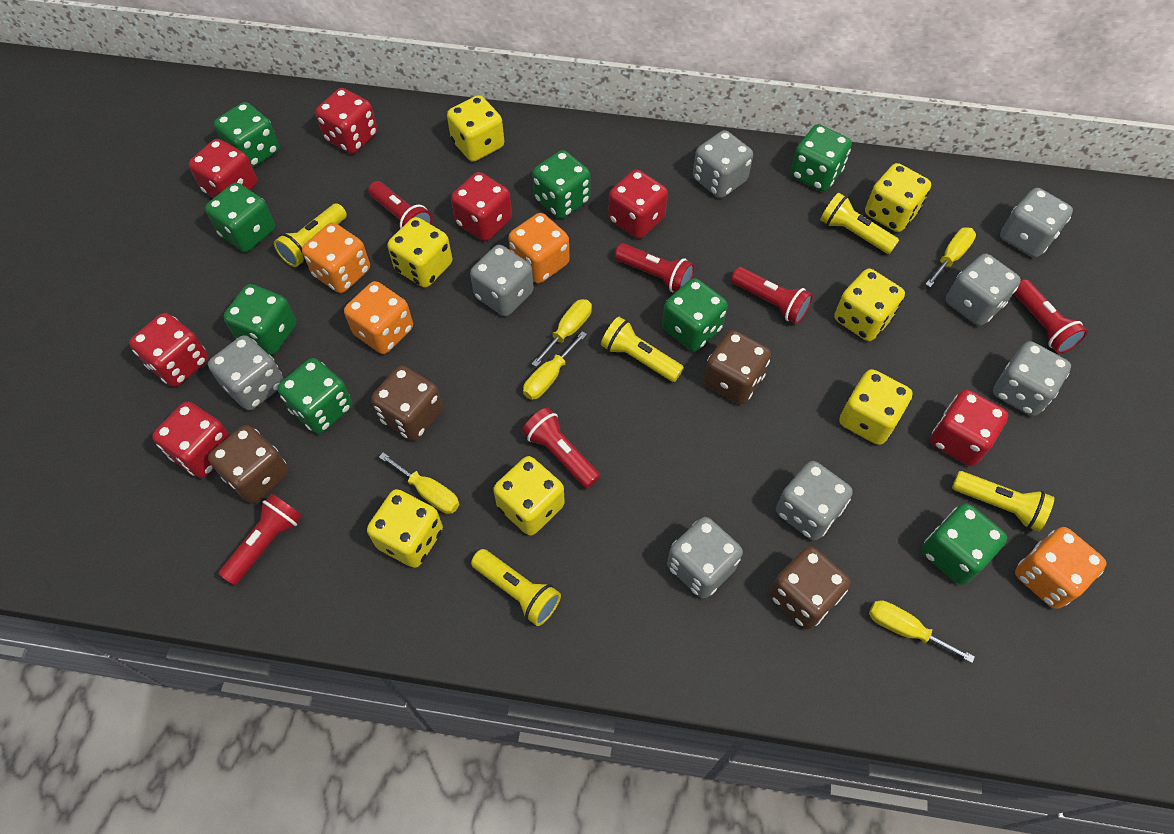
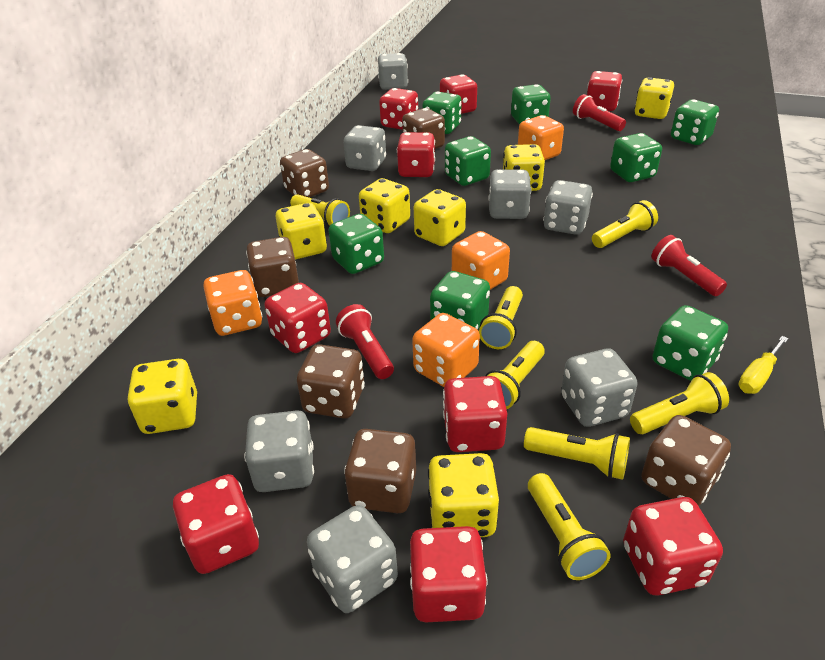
brown dice: 4 -> 6
grey dice: 8 -> 7
red dice: 7 -> 9
red flashlight: 6 -> 3
yellow flashlight: 5 -> 7
yellow screwdriver: 5 -> 1

